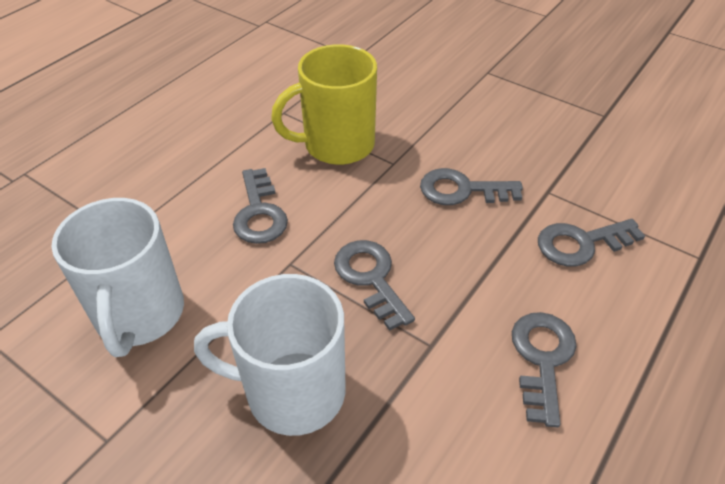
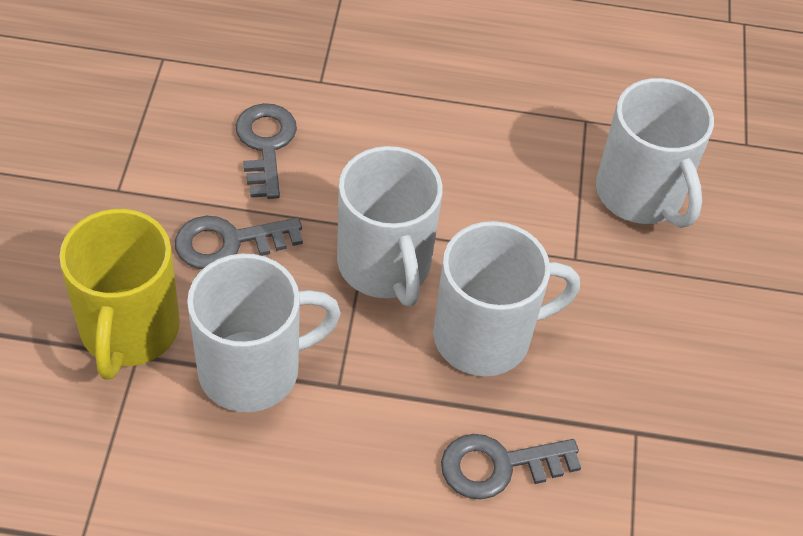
grey key: 5 -> 3
white mug: 2 -> 4

